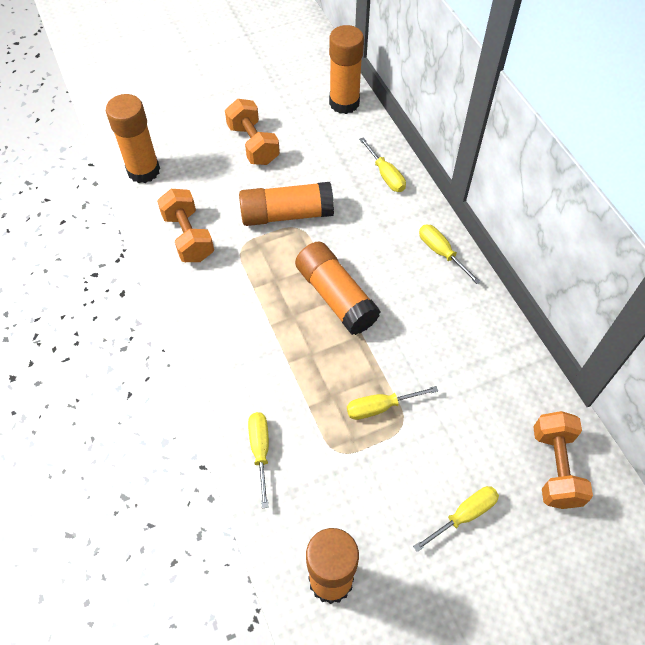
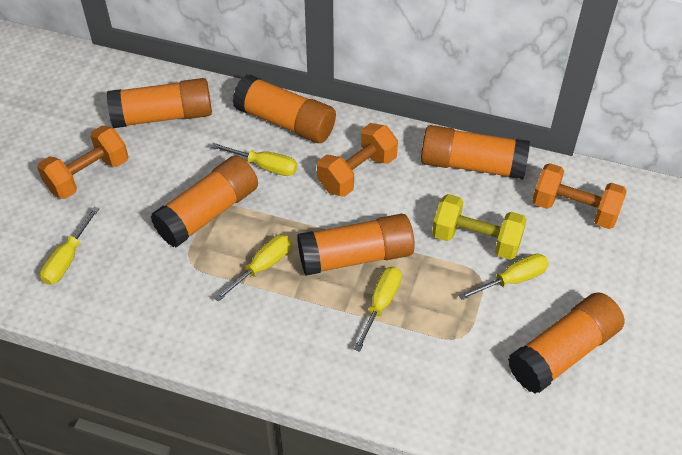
orange glue stick: 5 -> 6
yellow dumbbell: 0 -> 1

